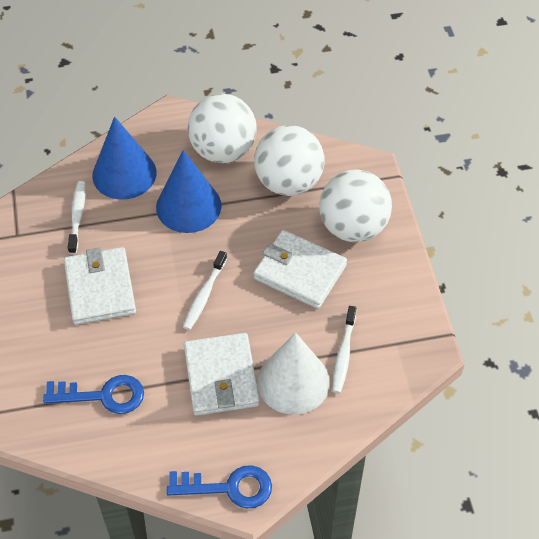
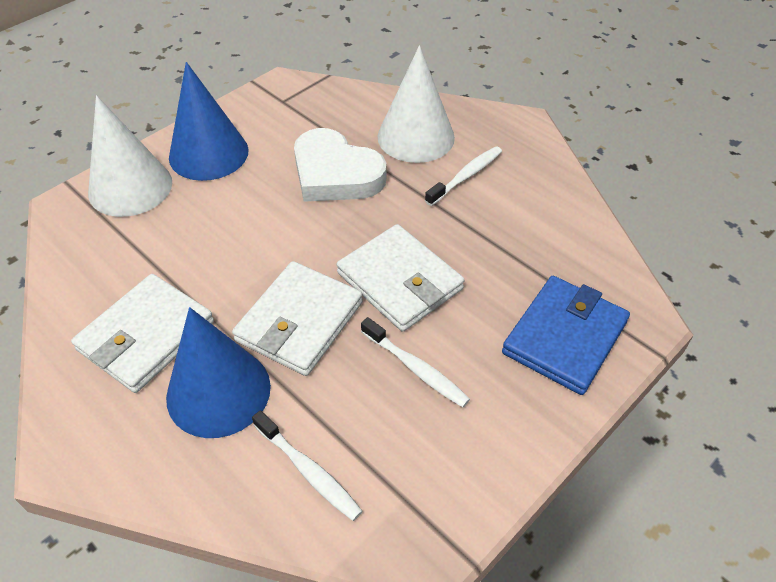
blue key: 2 -> 0
blue wallet: 0 -> 1
white ball: 3 -> 0
white cone: 1 -> 2
white heart: 0 -> 1

